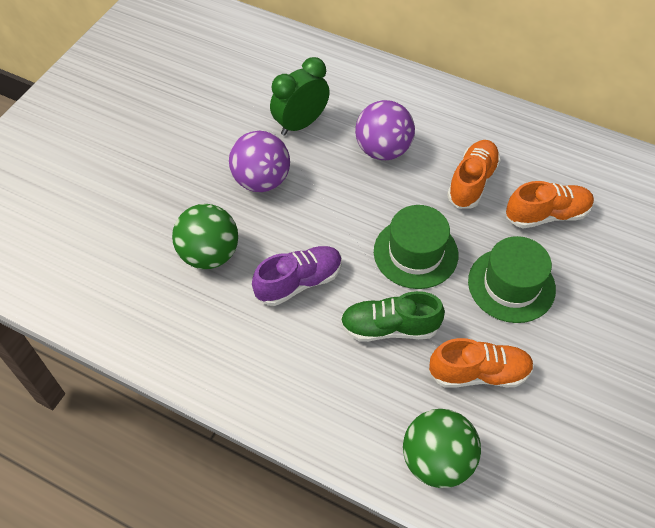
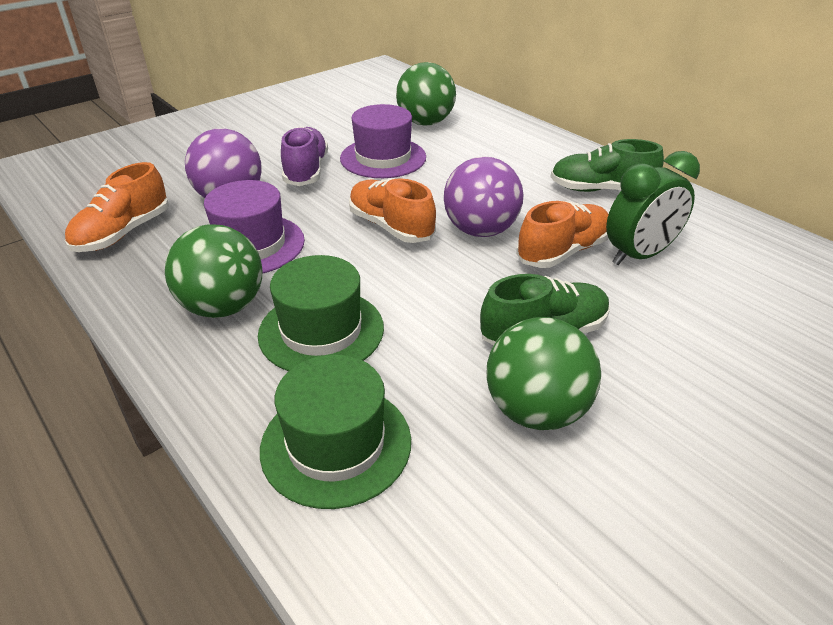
green ball: 2 -> 3
green shoe: 1 -> 2
purple hat: 0 -> 2

